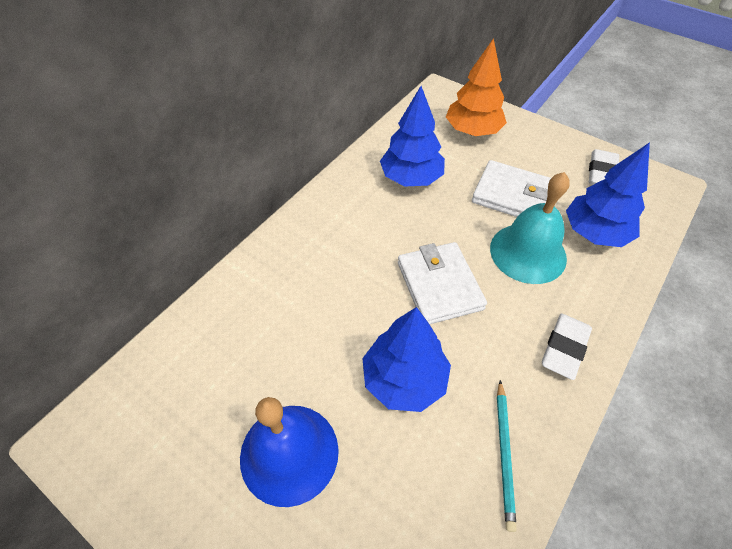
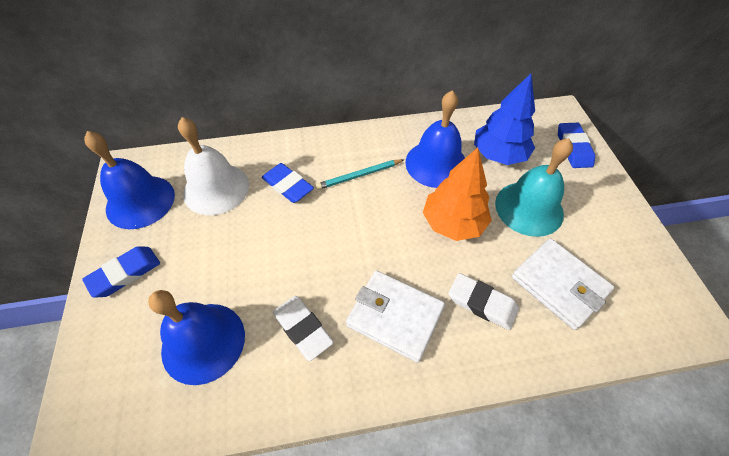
blue bell: 1 -> 3
blue eraser: 0 -> 3
blue tree: 3 -> 1
white bell: 0 -> 1

